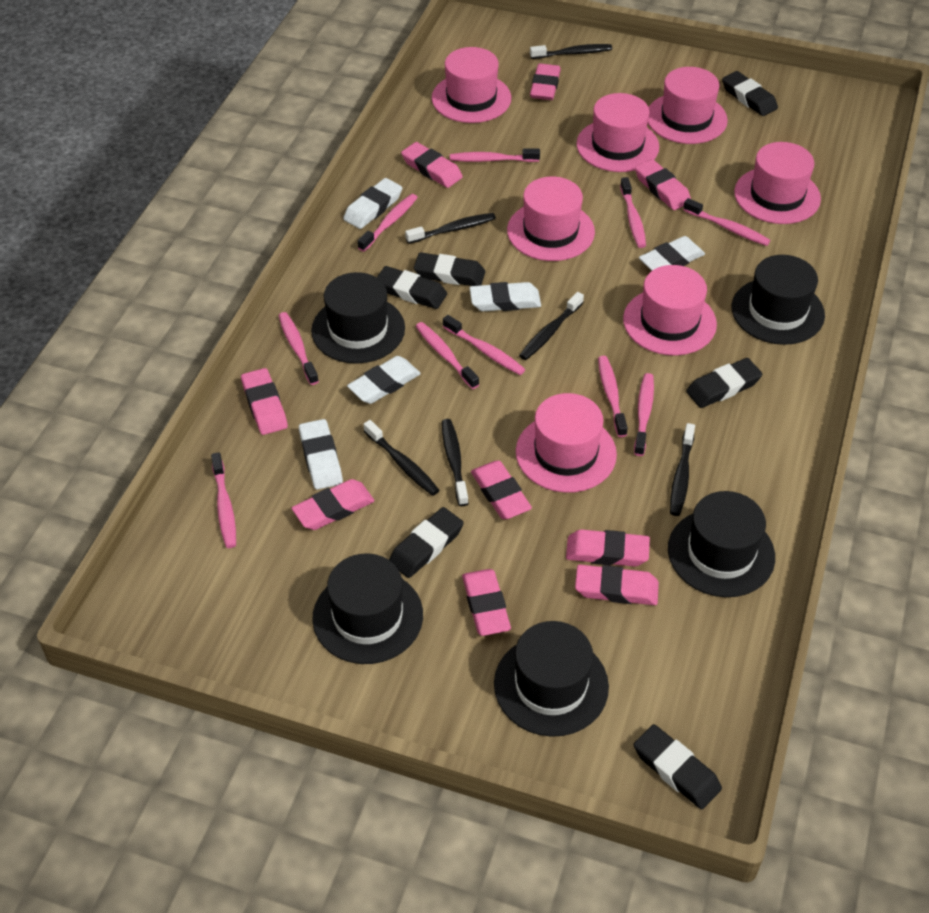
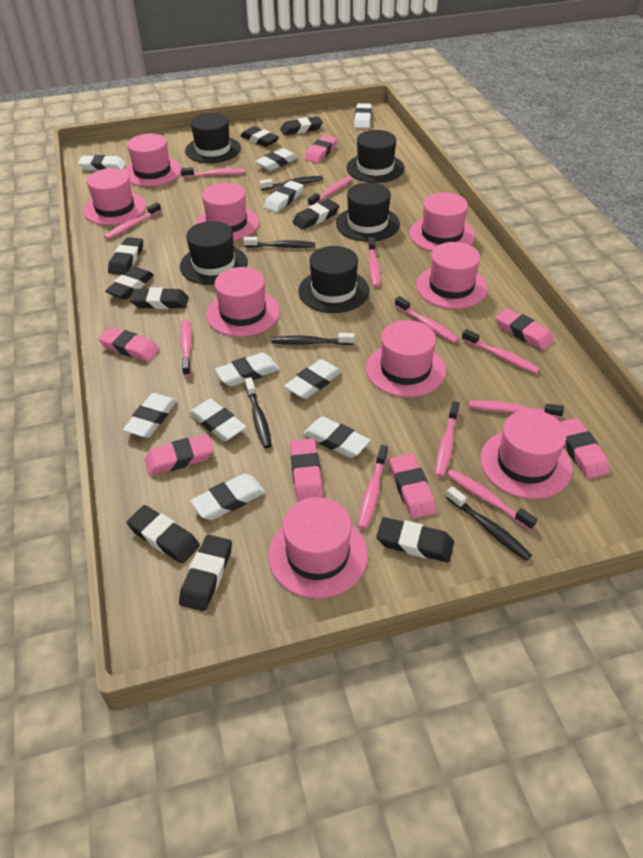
black eraser: 6 -> 9
black toothbrush: 6 -> 5
pink eraser: 9 -> 7
pink hat: 7 -> 9
pink toothbrush: 10 -> 11
white eraser: 5 -> 10

